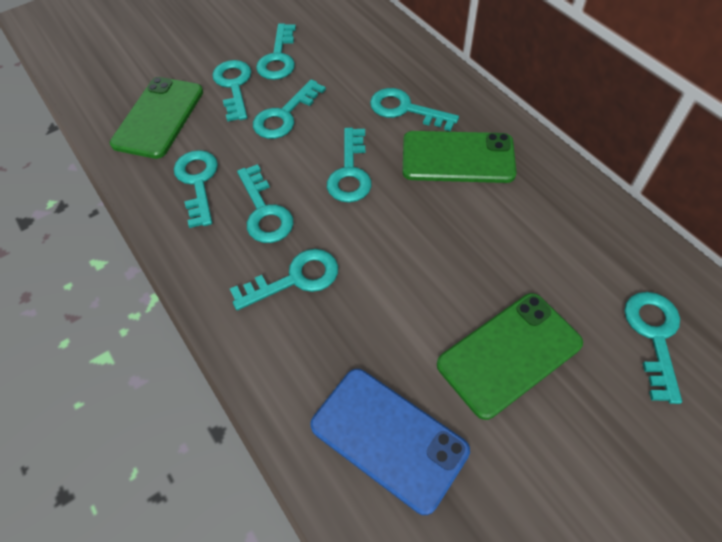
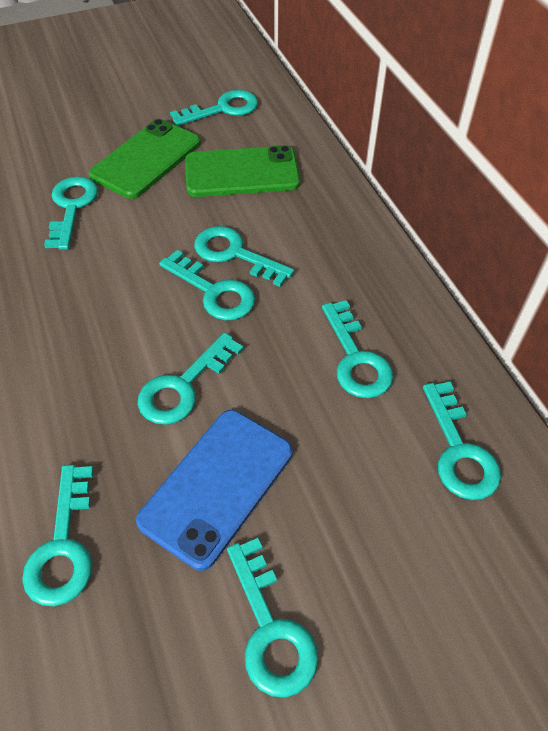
green phone: 3 -> 2

